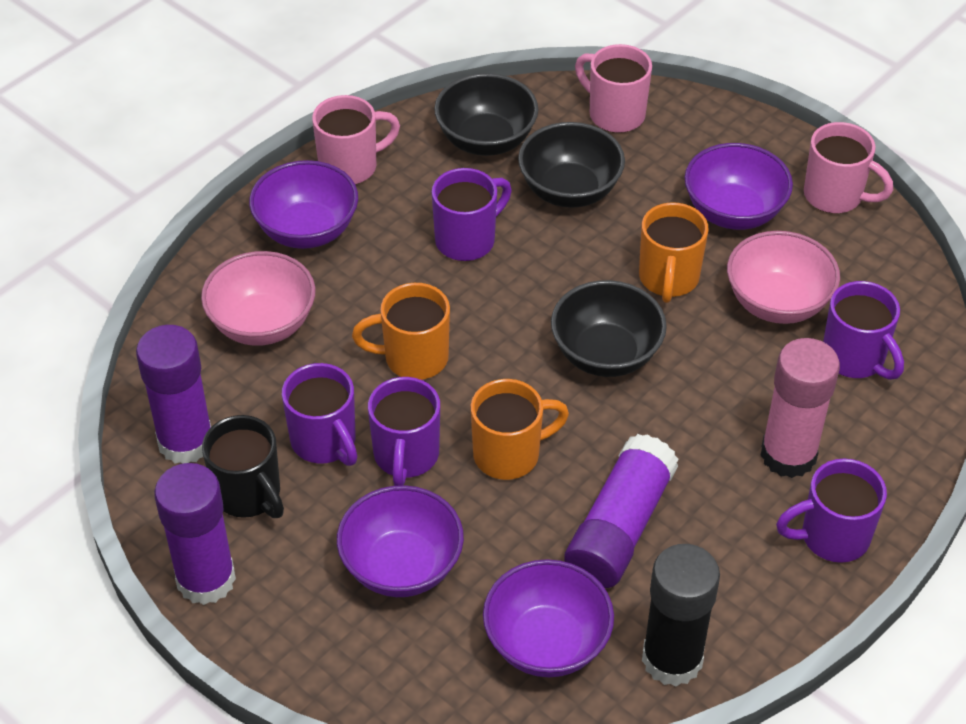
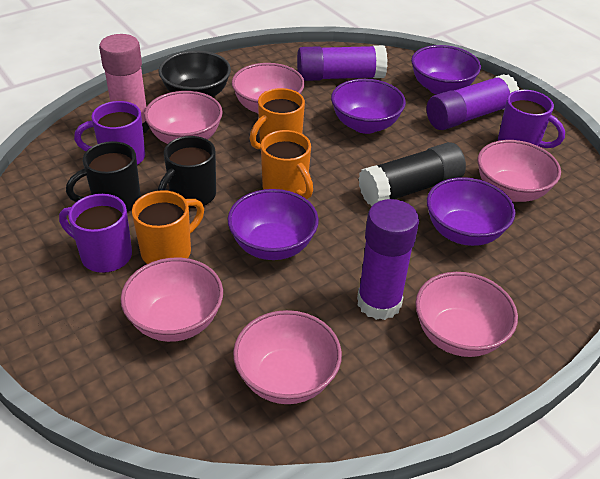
black bowl: 3 -> 1
black mug: 1 -> 2
pink bowl: 2 -> 6
pink mug: 3 -> 0
purple mug: 5 -> 3

